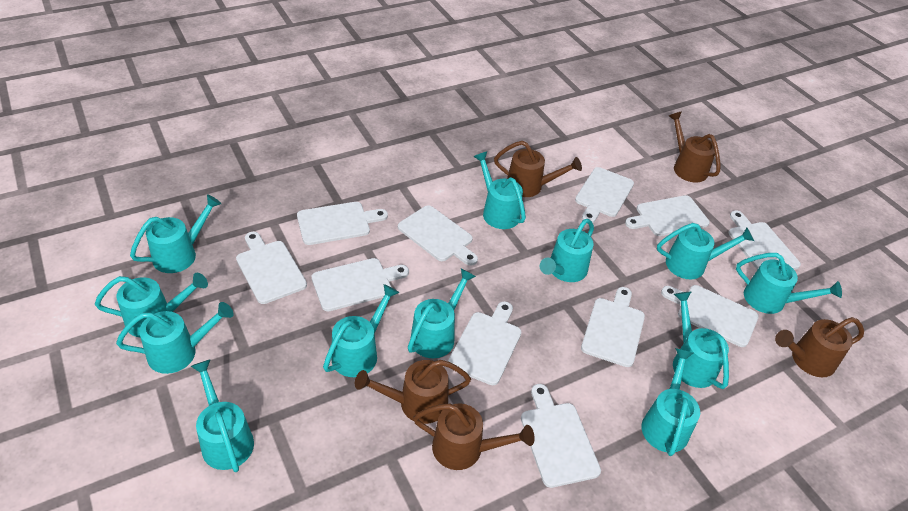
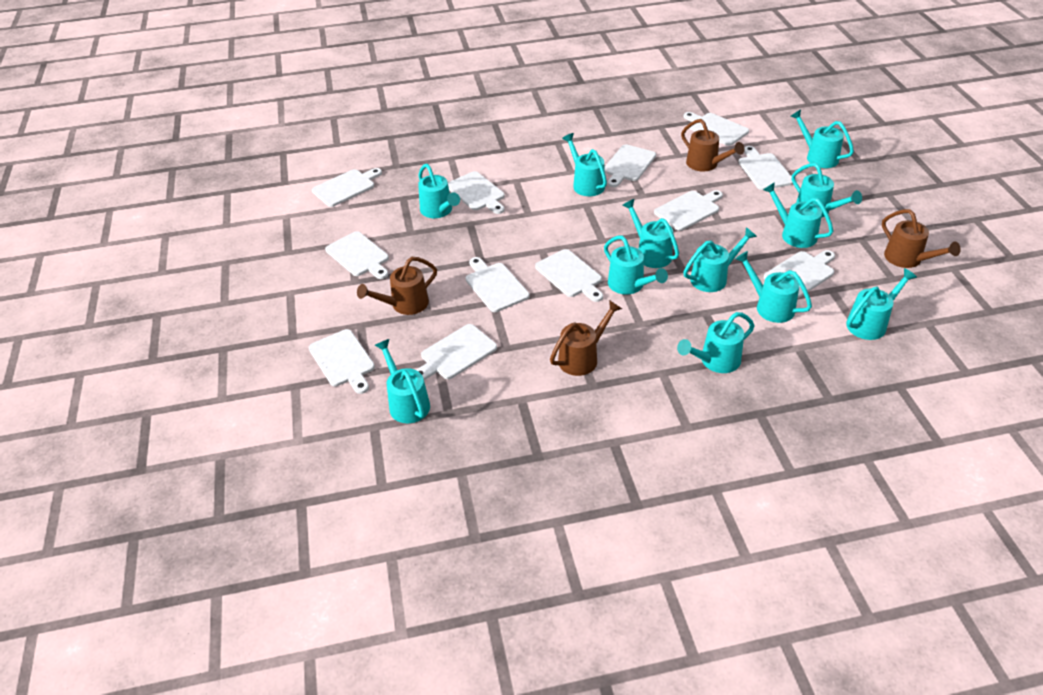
brown watering can: 5 -> 4
white cutting board: 11 -> 12

